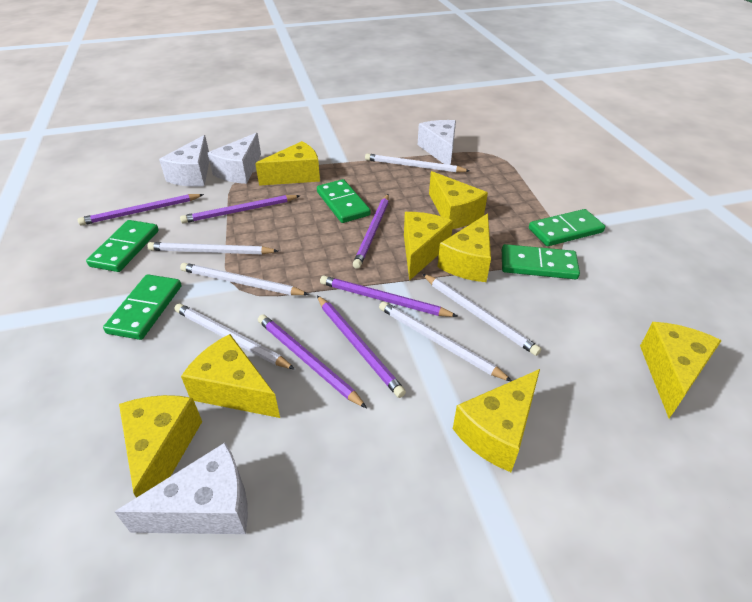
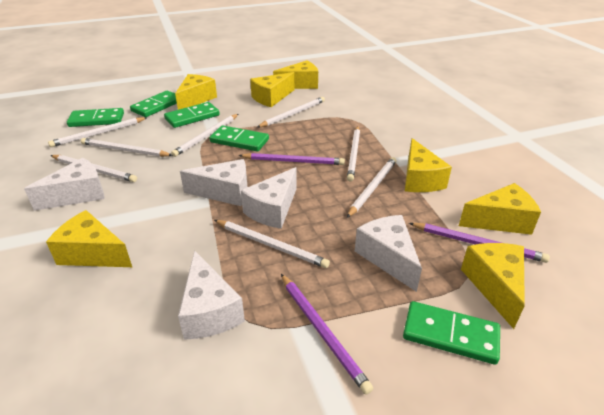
purple pencil: 6 -> 3
white cheese: 4 -> 5
white pencil: 6 -> 8
yellow cheese: 8 -> 7

